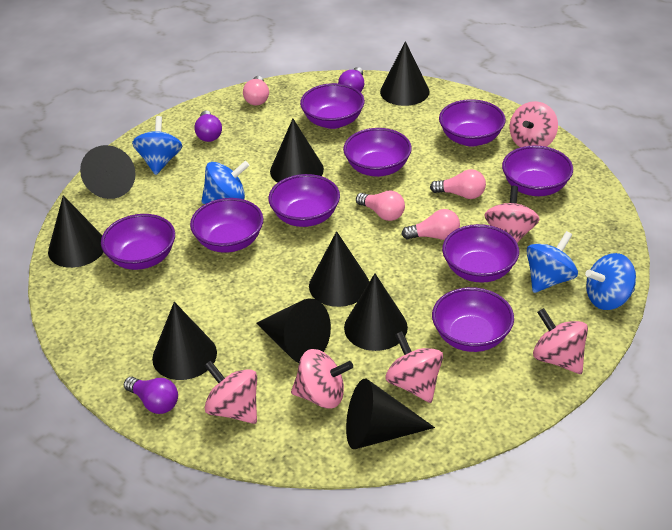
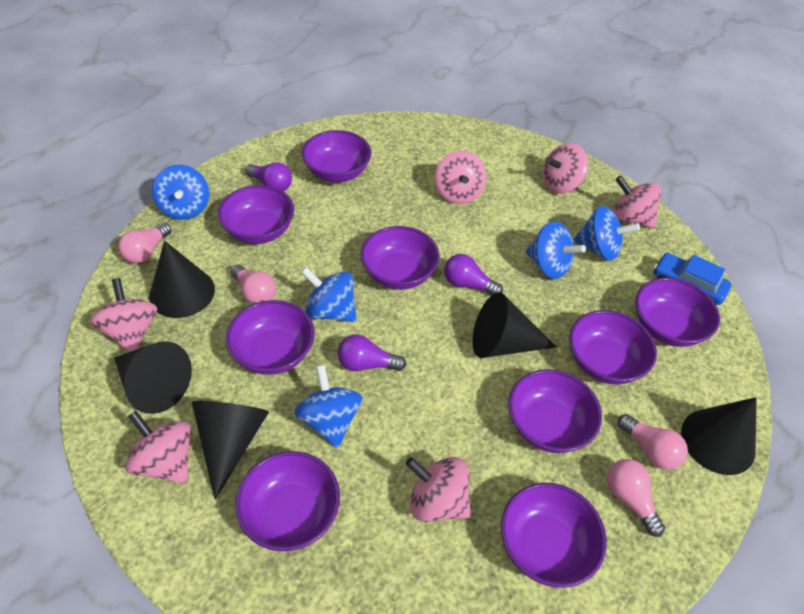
black cone: 9 -> 5
blue car: 0 -> 1
blue spinning top: 4 -> 5

